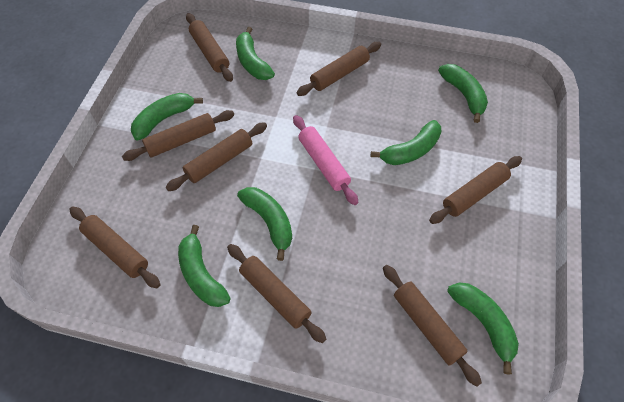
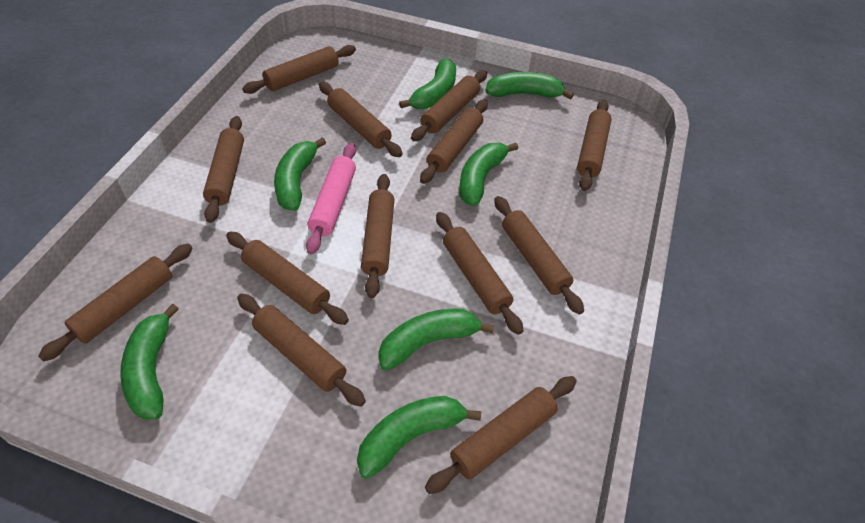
brown rolling pin: 8 -> 13

